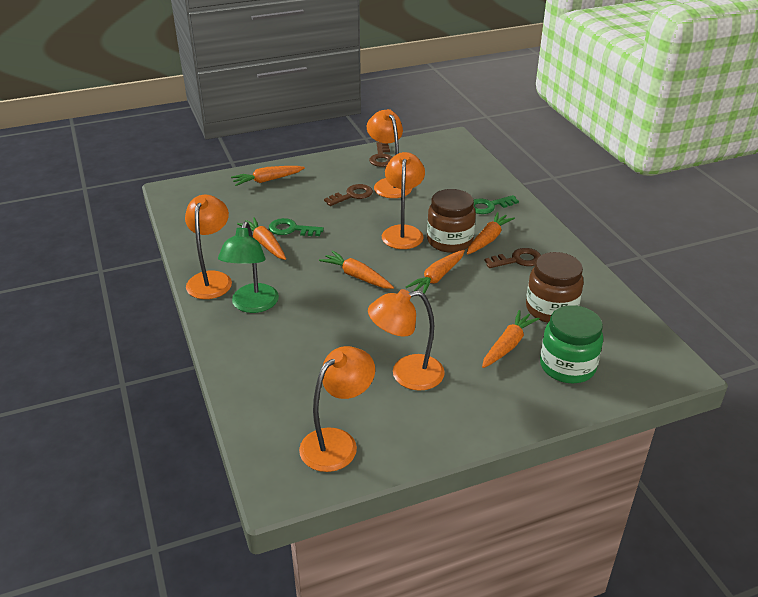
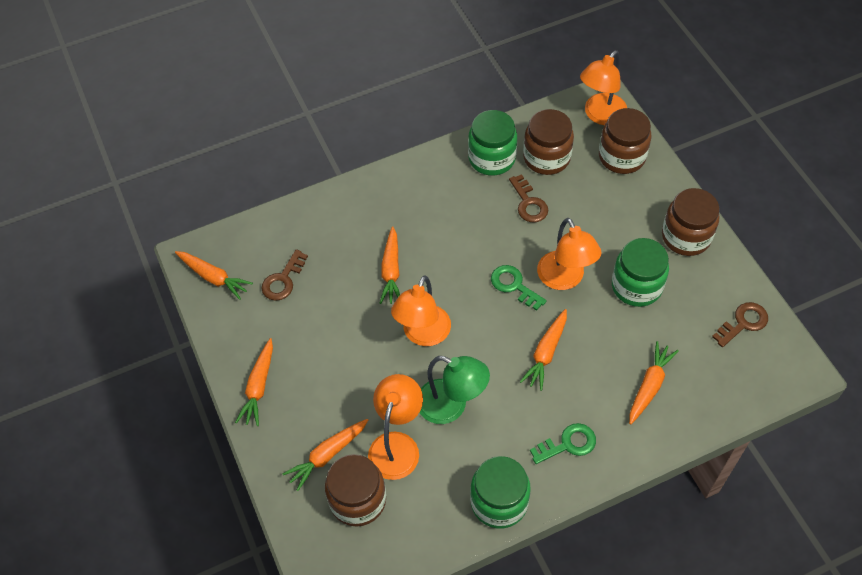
brown jar: 2 -> 4
green jar: 1 -> 3
orange lamp: 5 -> 4

